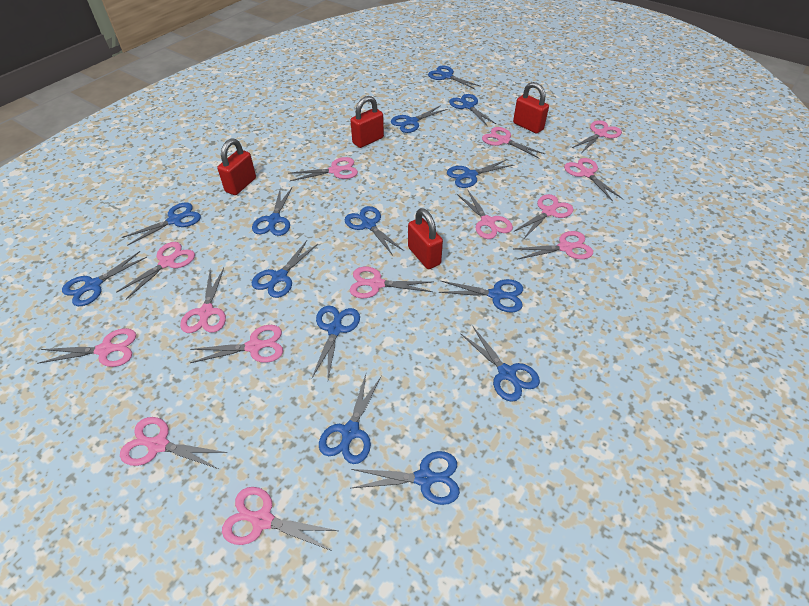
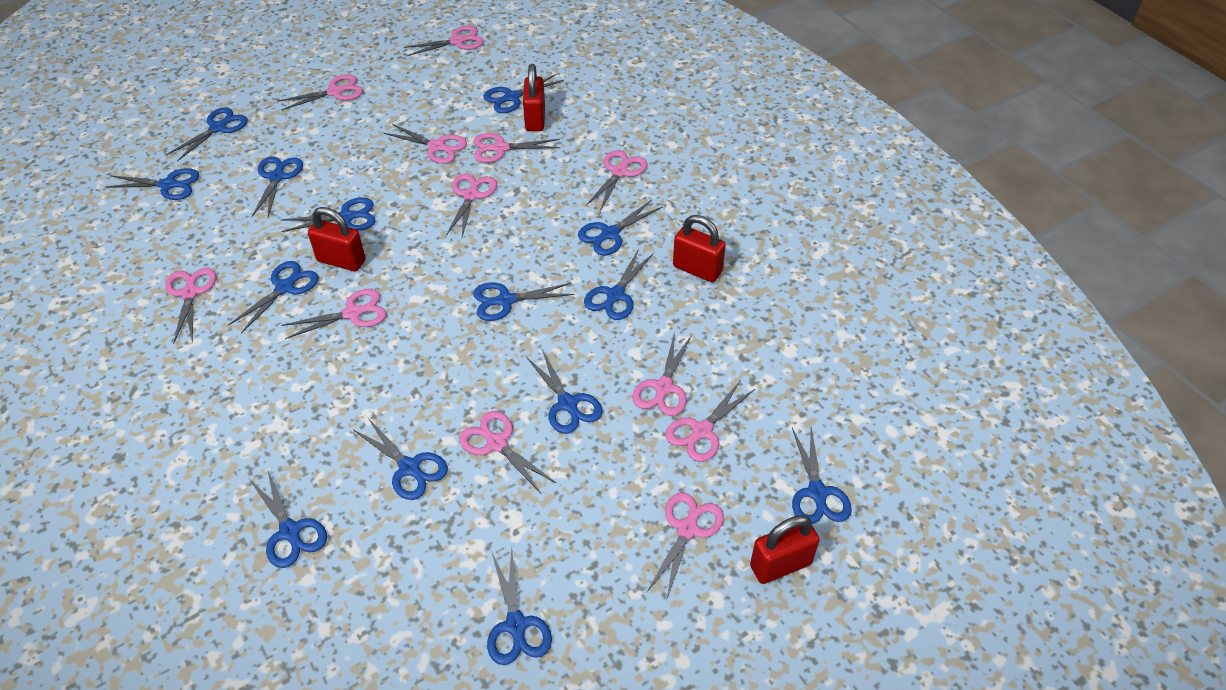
pink scissors: 14 -> 12

